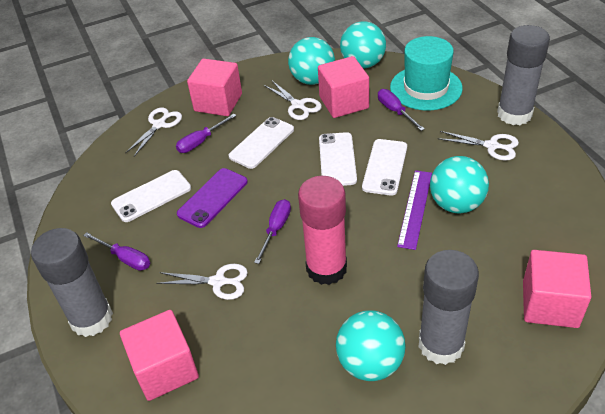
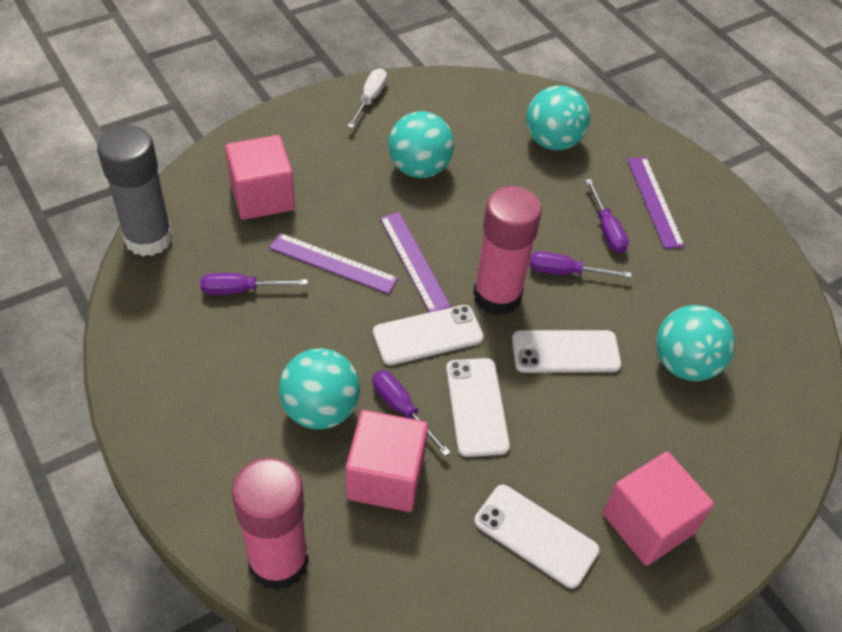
grey glue stick: 3 -> 1
pink cube: 4 -> 3
pink glue stick: 1 -> 2
purple phone: 1 -> 0
purple ruler: 1 -> 3
turquoise hat: 1 -> 0
white scissors: 4 -> 0
white screwdriver: 0 -> 1

